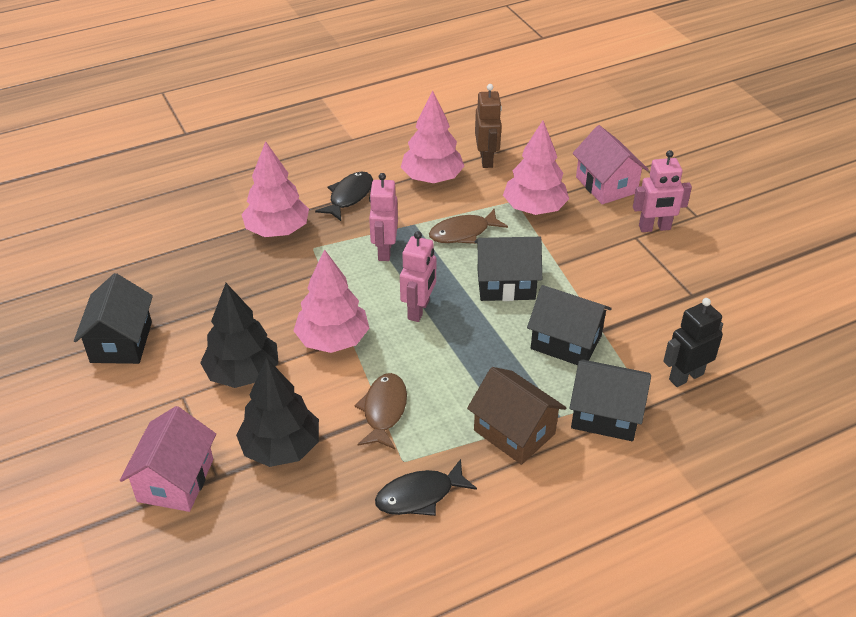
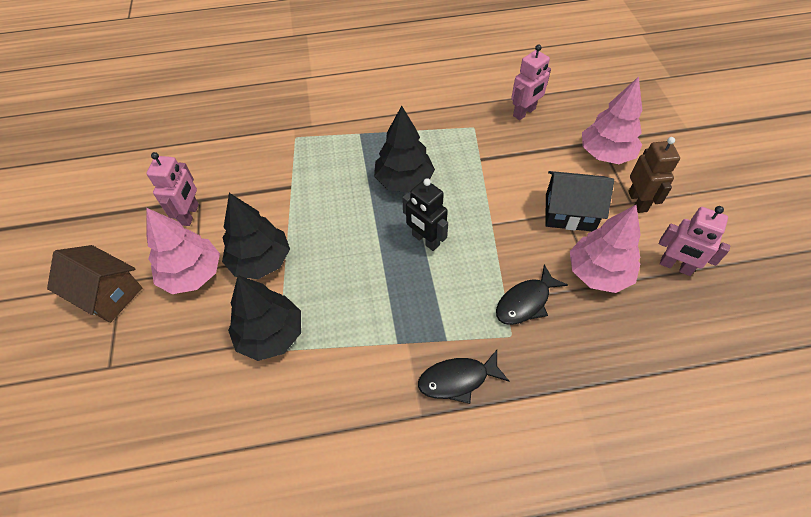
black house: 4 -> 1
black tree: 2 -> 3
brown fish: 2 -> 0
pink house: 2 -> 0
pink tree: 4 -> 3

